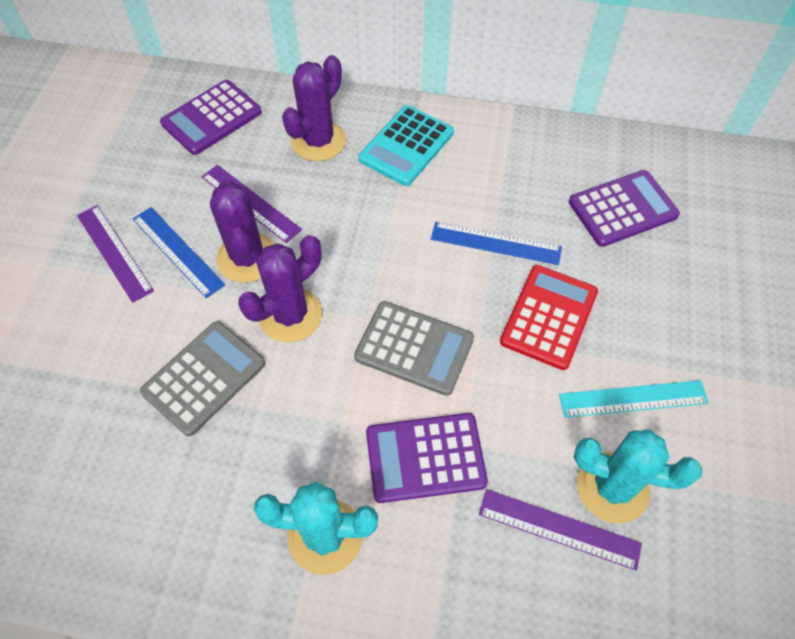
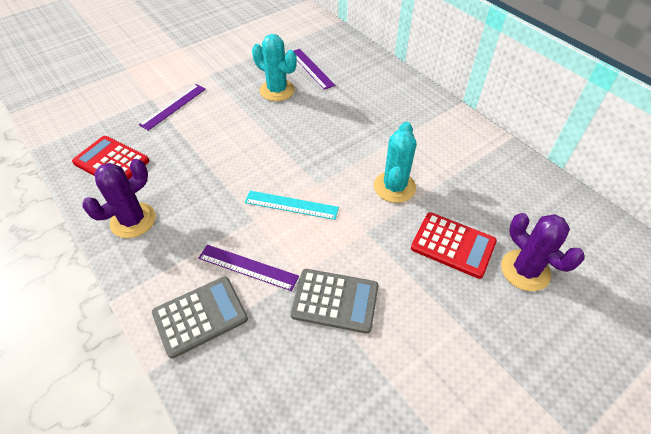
blue ruler: 2 -> 0
purple cactus: 3 -> 2
purple calculator: 3 -> 0
red calculator: 1 -> 2
turquoise calculator: 1 -> 0

